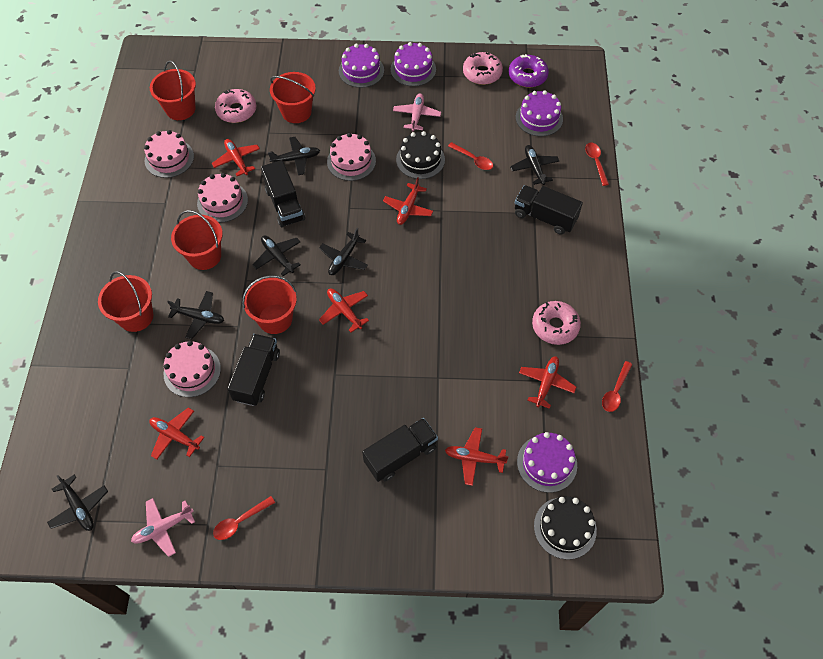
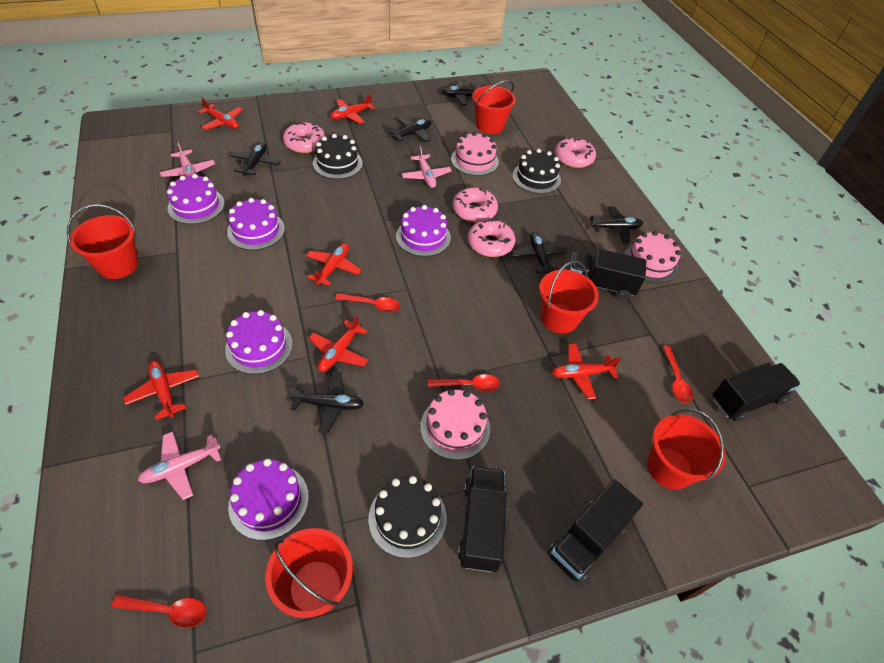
black cake: 2 -> 3
pink cake: 4 -> 3
pink donut: 3 -> 4
pink plane: 2 -> 3
purple cake: 4 -> 5
purple donut: 1 -> 0

